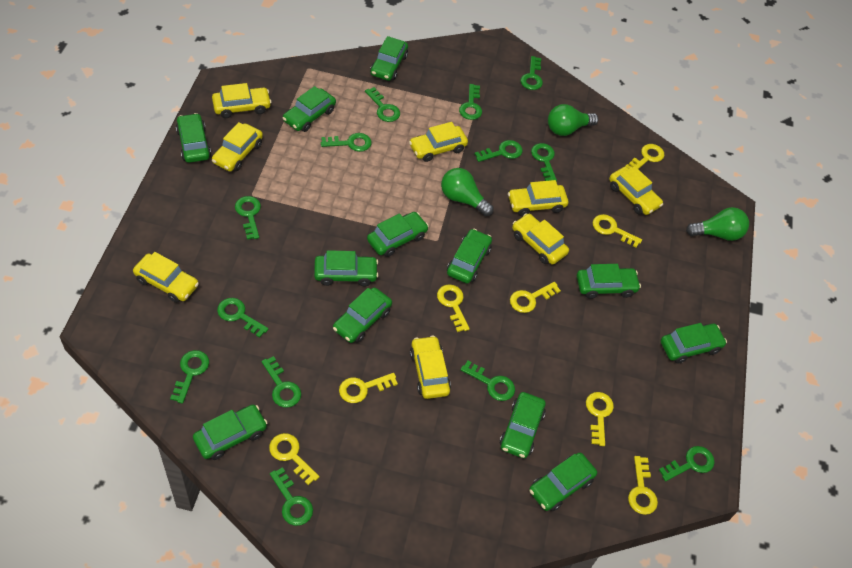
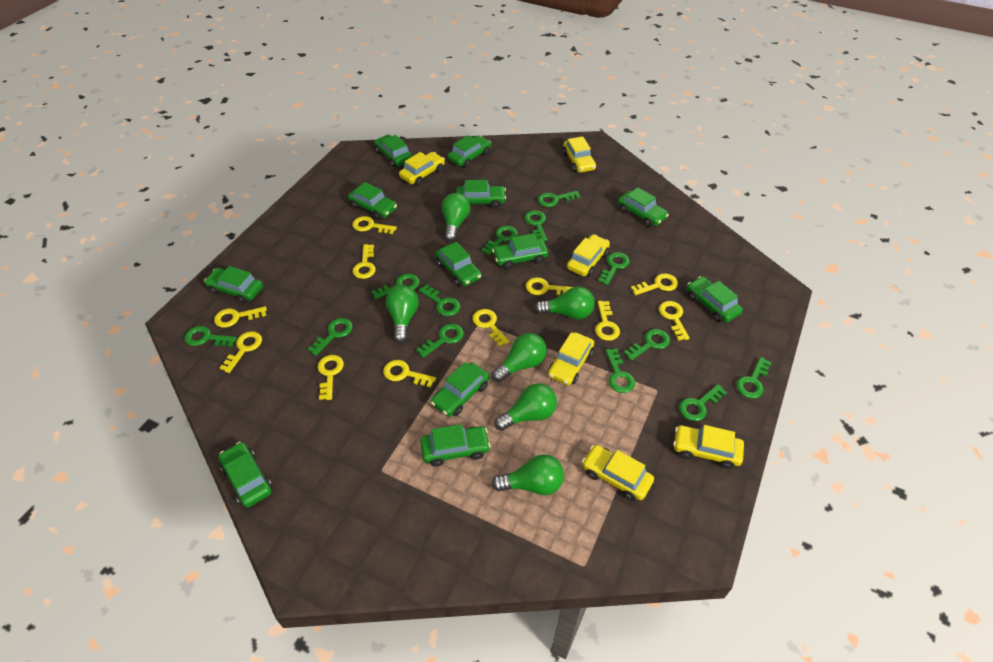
green light bulb: 3 -> 6
yellow car: 8 -> 6
yellow key: 8 -> 11

